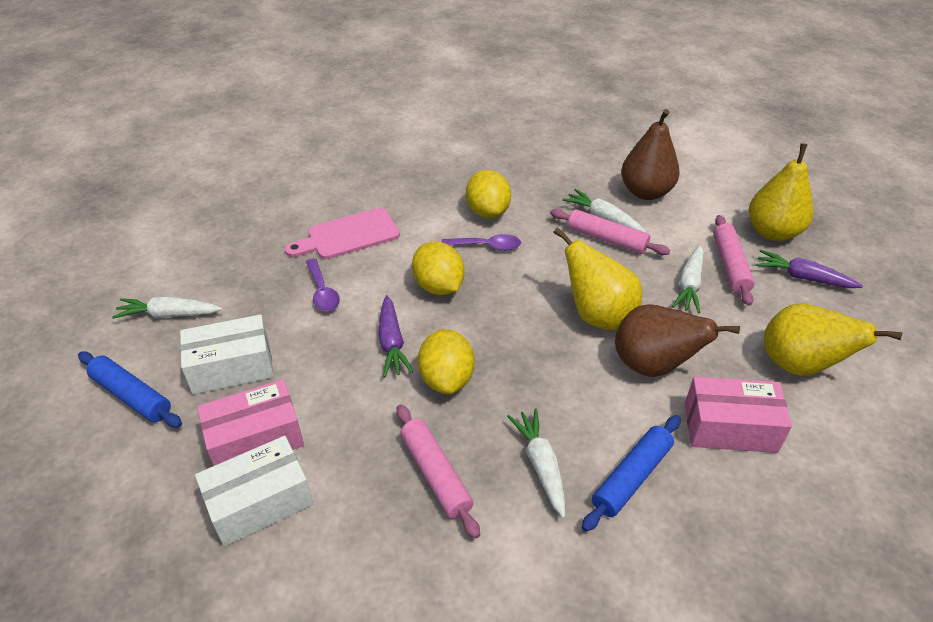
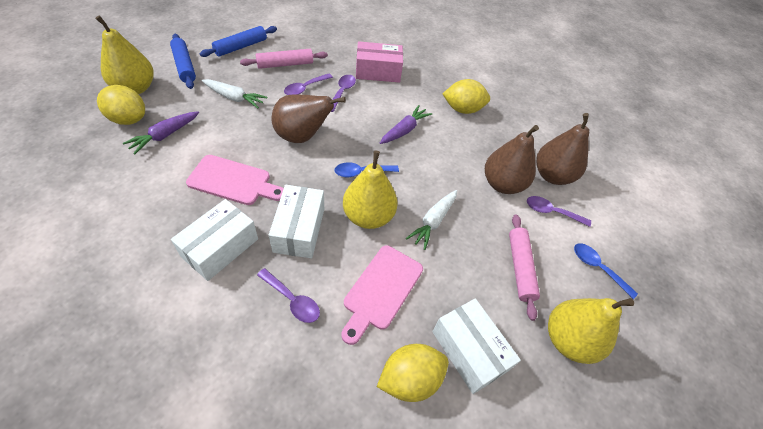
blue spoon: 0 -> 2
brown pear: 2 -> 3
pink box: 2 -> 1
pink cutting board: 1 -> 2
pink rolling pin: 3 -> 2
purple spoon: 2 -> 4
white box: 2 -> 3
white carrot: 4 -> 2

